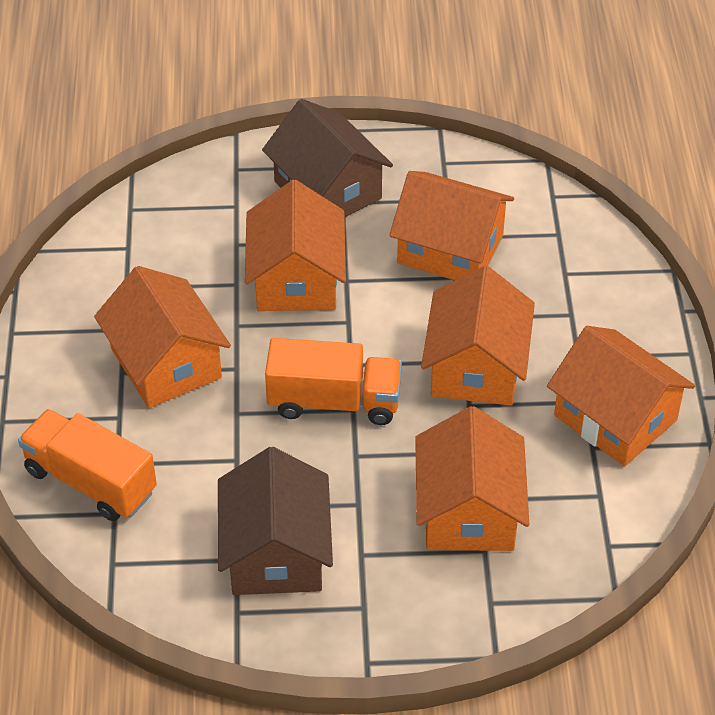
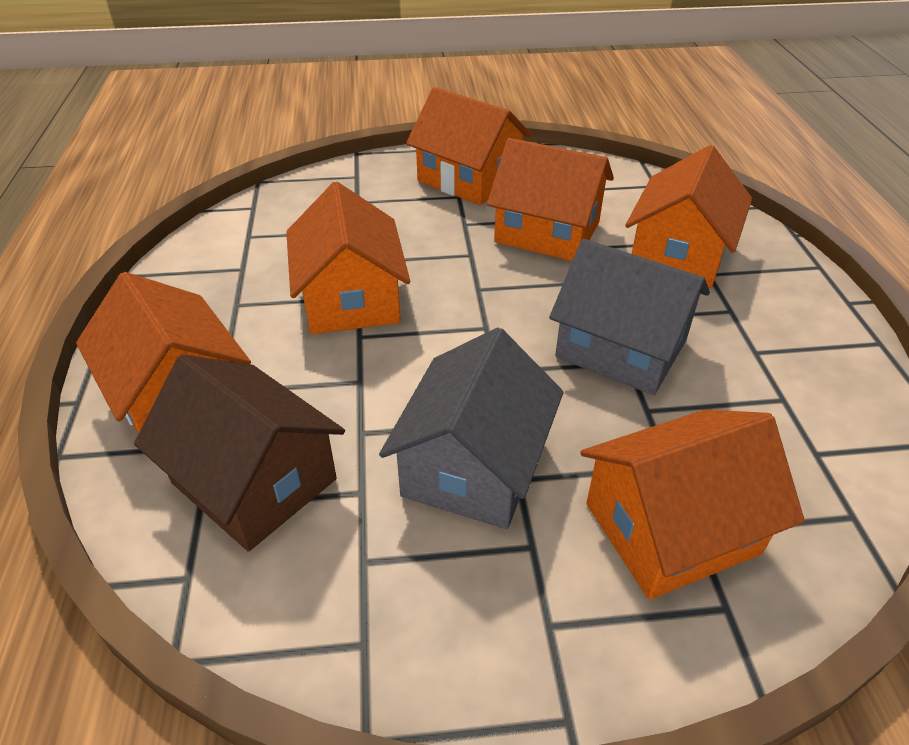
brown house: 2 -> 1
grey house: 0 -> 2
orange truck: 2 -> 0

